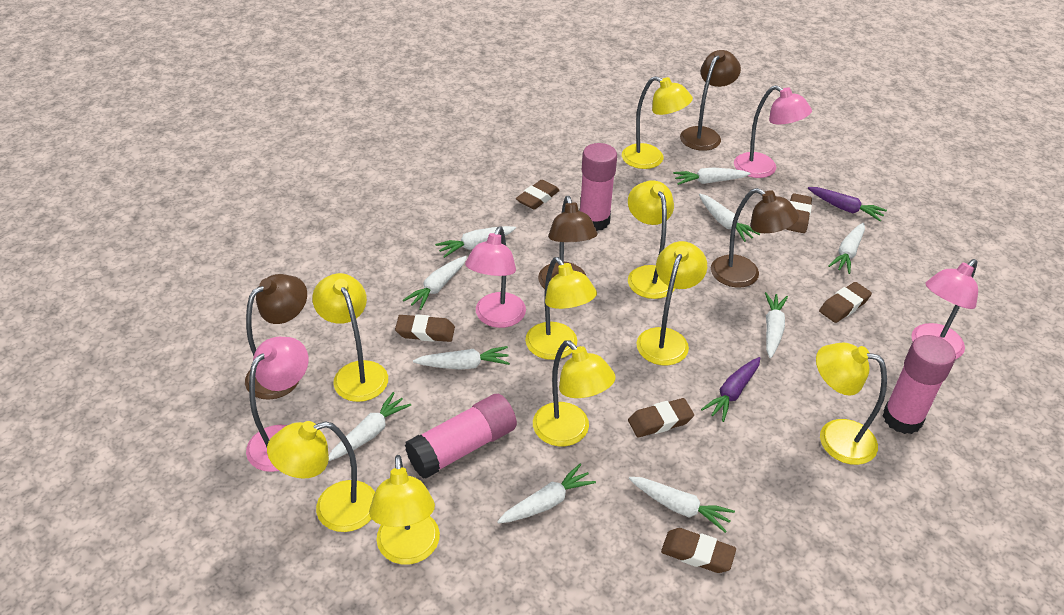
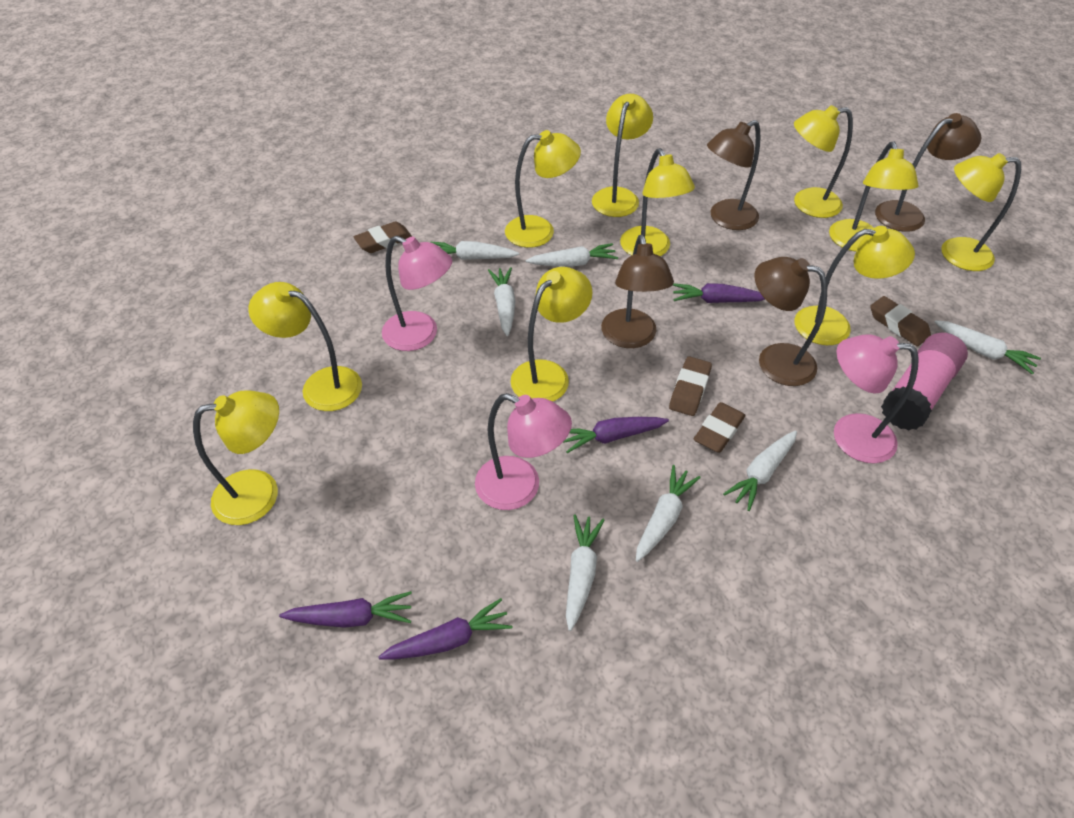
brown eraser: 6 -> 4
pink glue stick: 3 -> 1
pink lamp: 4 -> 3
purple carrot: 2 -> 4
white carrot: 10 -> 7
yellow lamp: 9 -> 10

